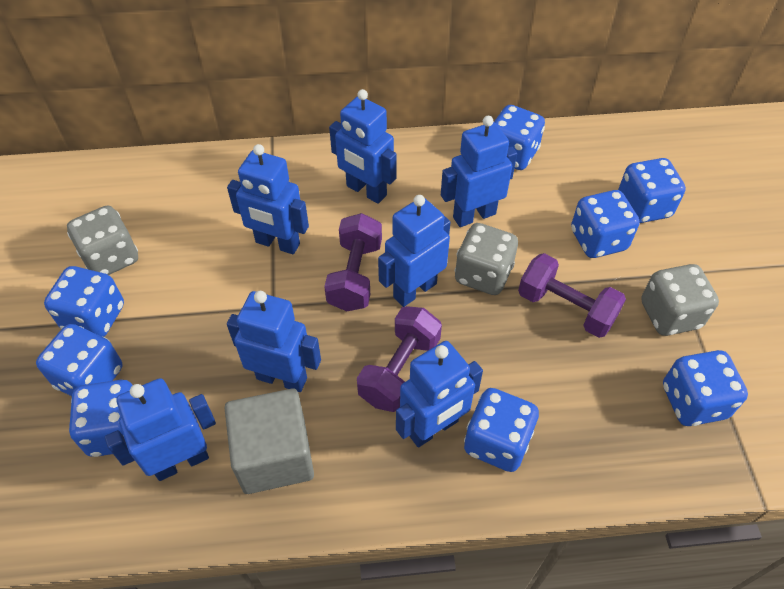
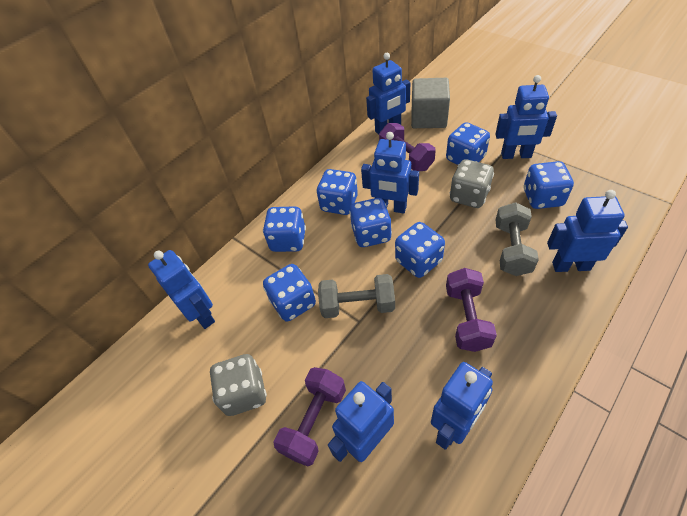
blue dice: 8 -> 7
grey dice: 3 -> 2
grey dumbbell: 0 -> 2

